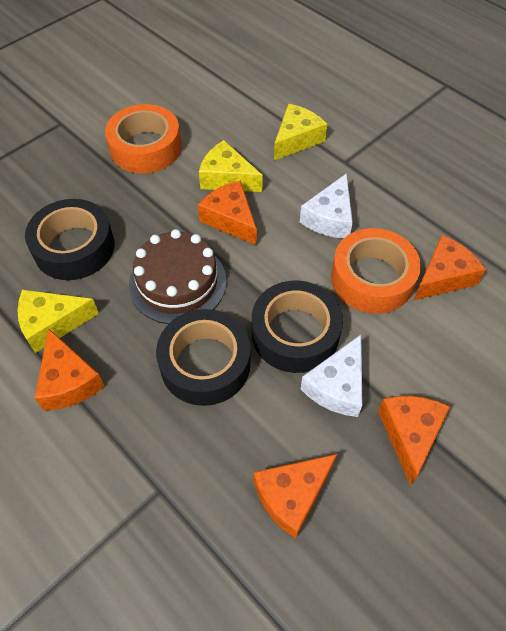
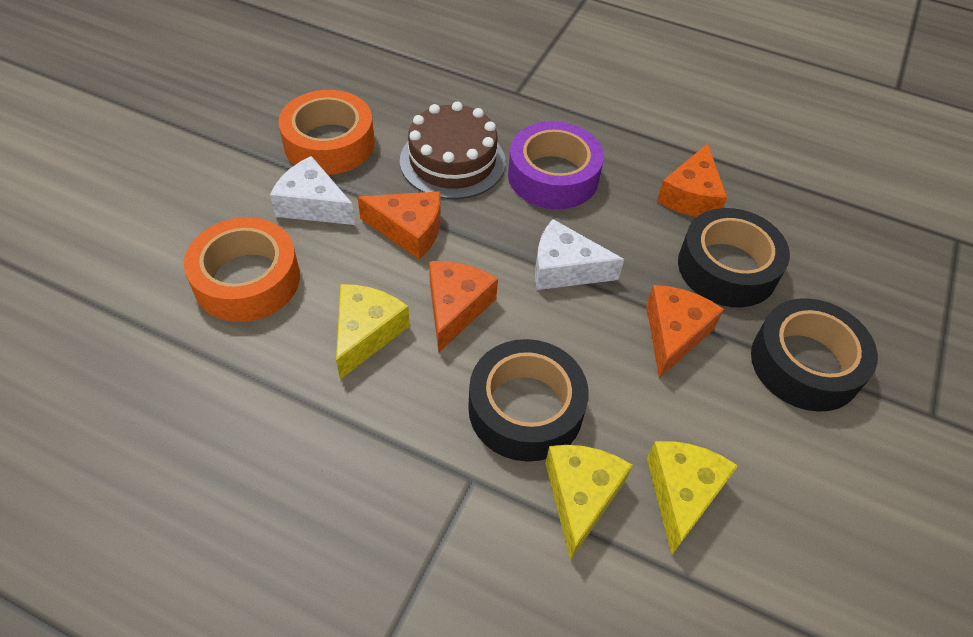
orange cheese: 5 -> 4
purple tape: 0 -> 1

